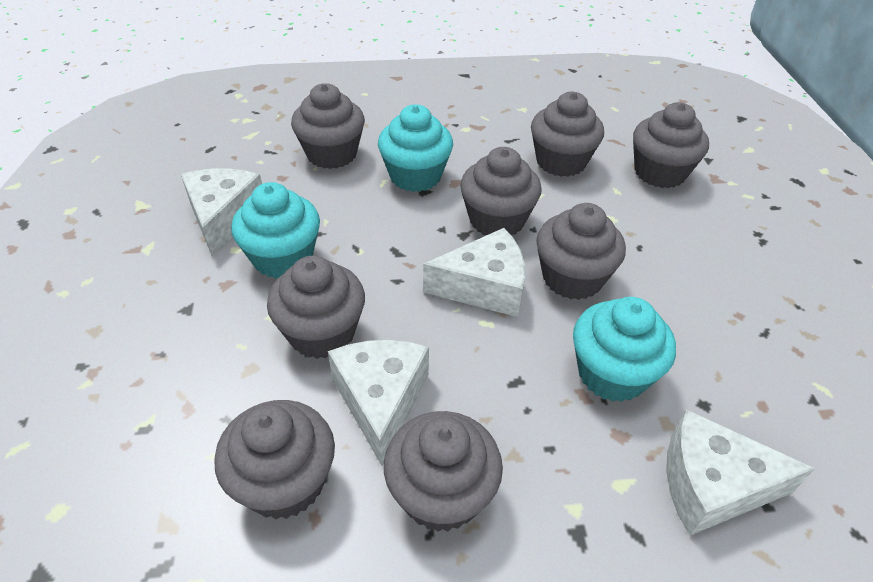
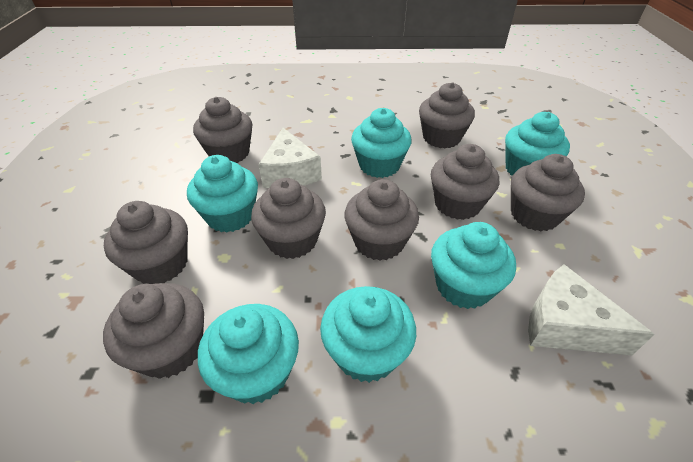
turquoise cupcake: 3 -> 6
white cheese: 4 -> 2

